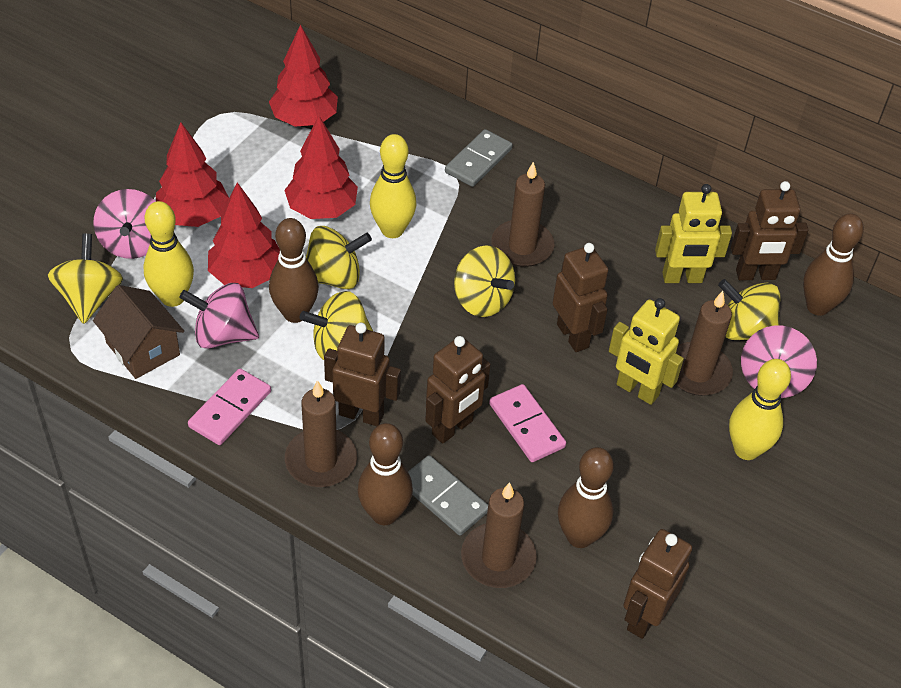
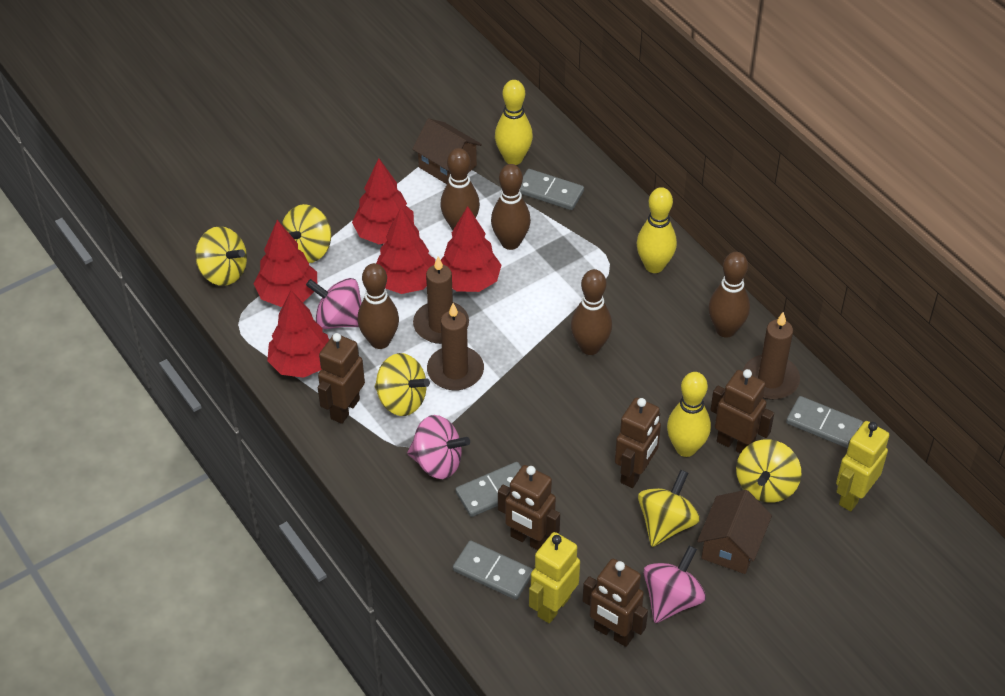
brown bowling pin: 4 -> 5
brown candle: 4 -> 3
brown house: 1 -> 2
grey domino: 2 -> 4
pink domino: 2 -> 0
red tree: 4 -> 5

